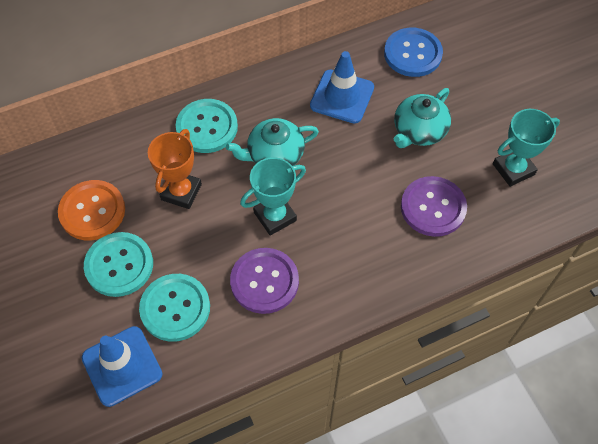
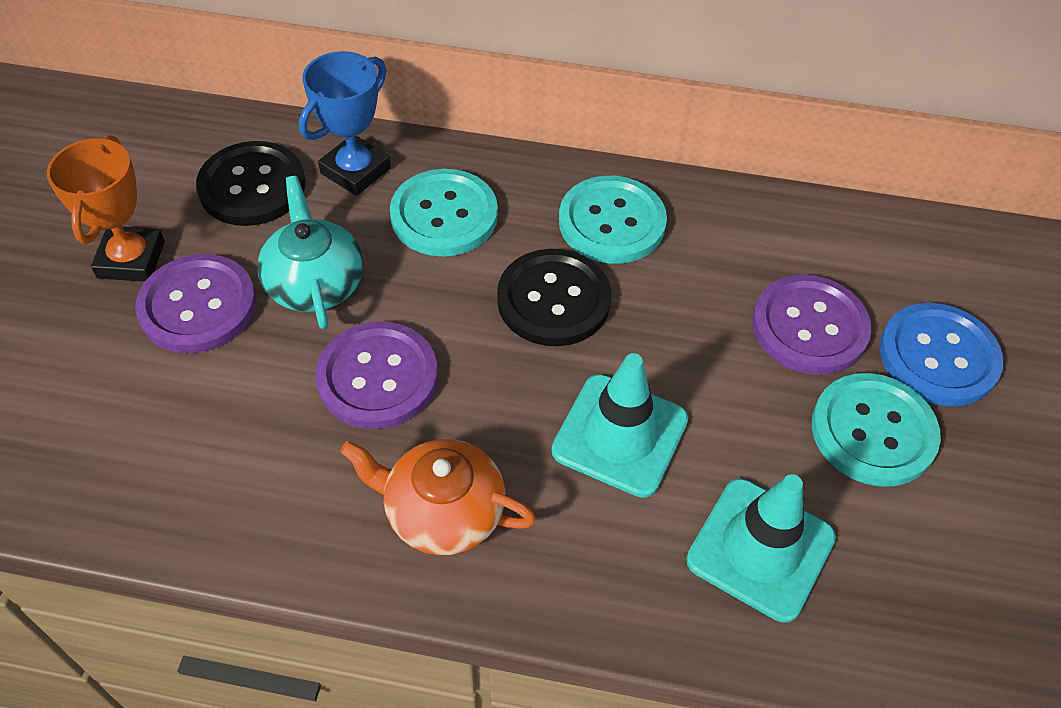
black button: 0 -> 2
blue traffic cone: 2 -> 0
blue trophy: 0 -> 1
orange button: 1 -> 0
orange teapot: 0 -> 1
purple button: 2 -> 3
turquoise teapot: 2 -> 1
turquoise traffic cone: 0 -> 2
turquoise trophy: 2 -> 0

